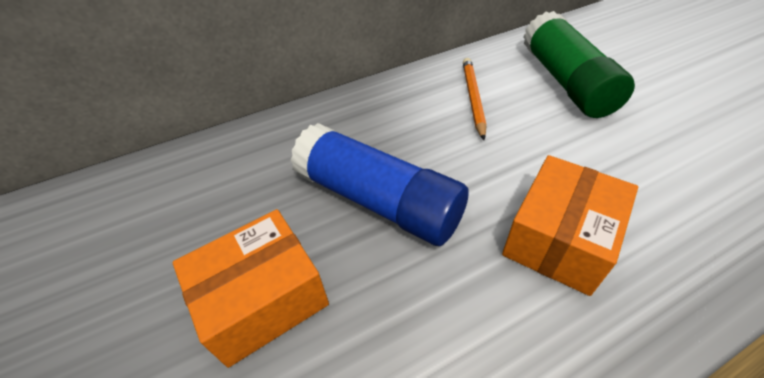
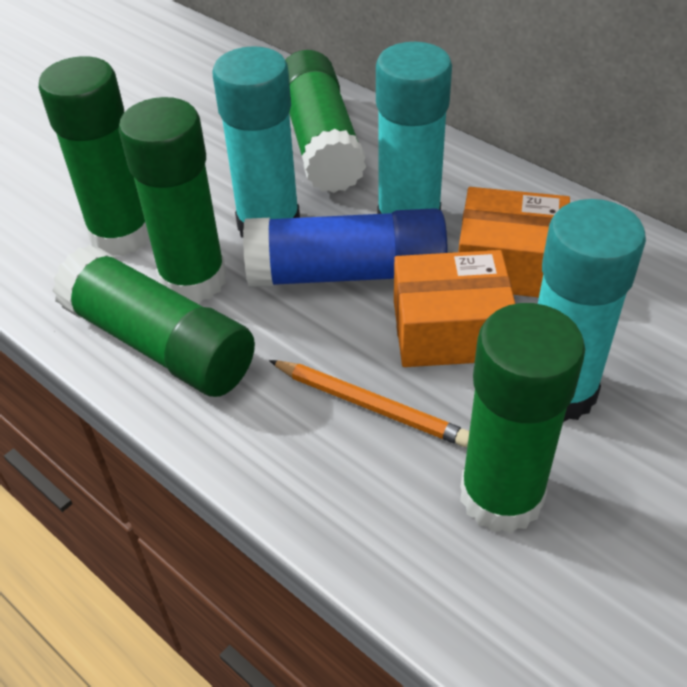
green glue stick: 1 -> 5
turquoise glue stick: 0 -> 3

